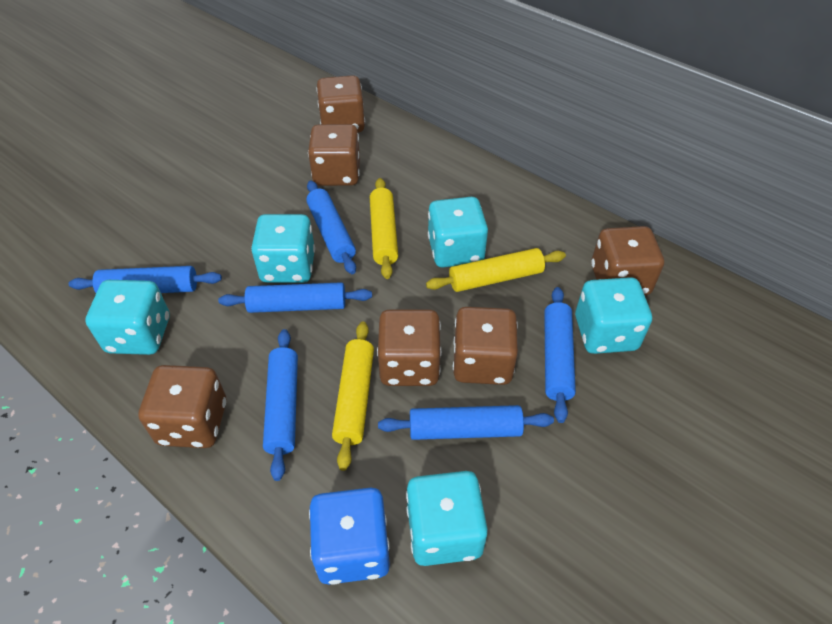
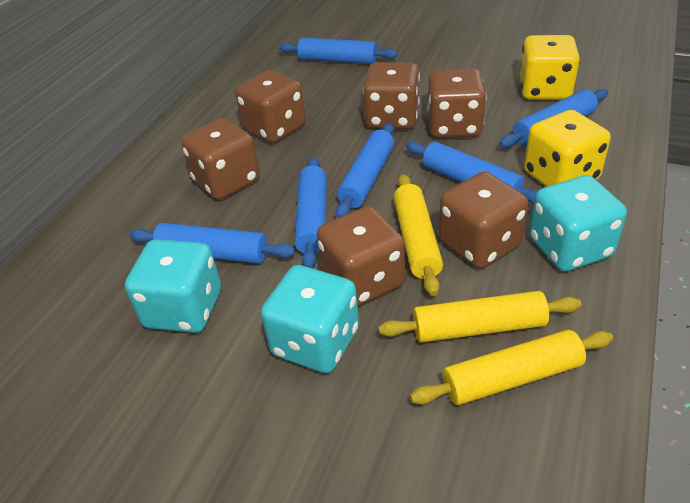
blue dice: 1 -> 0
turquoise dice: 5 -> 3
yellow dice: 0 -> 2

